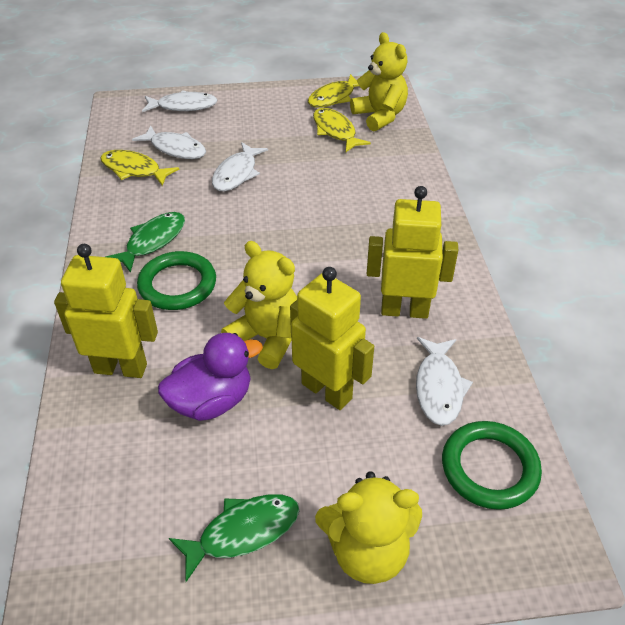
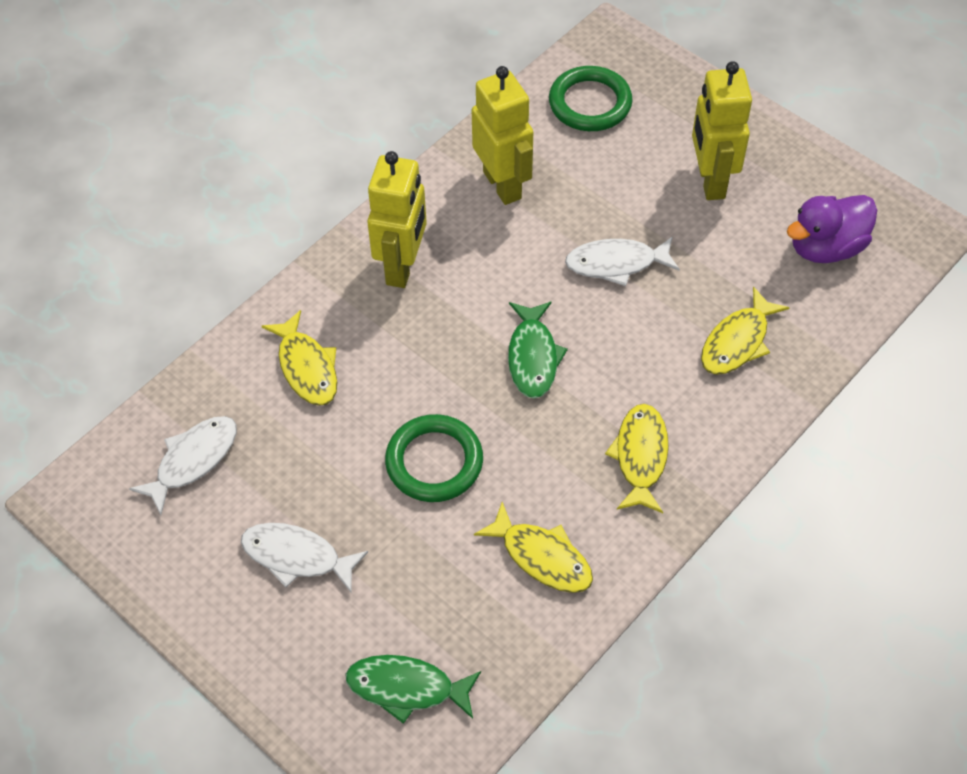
white fish: 4 -> 3
yellow fish: 3 -> 4
yellow teddy bear: 3 -> 0

